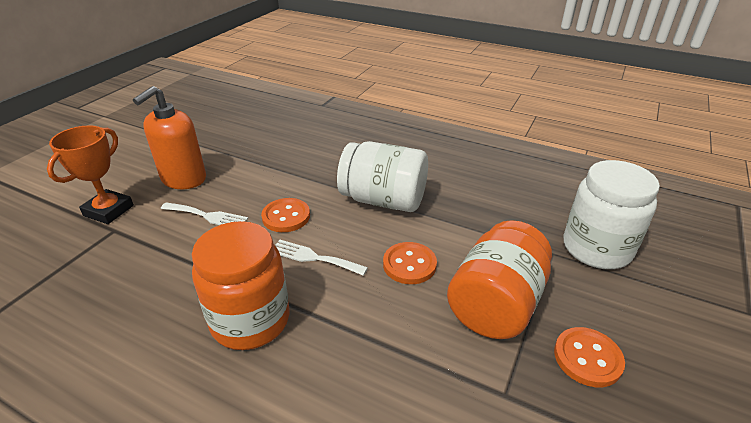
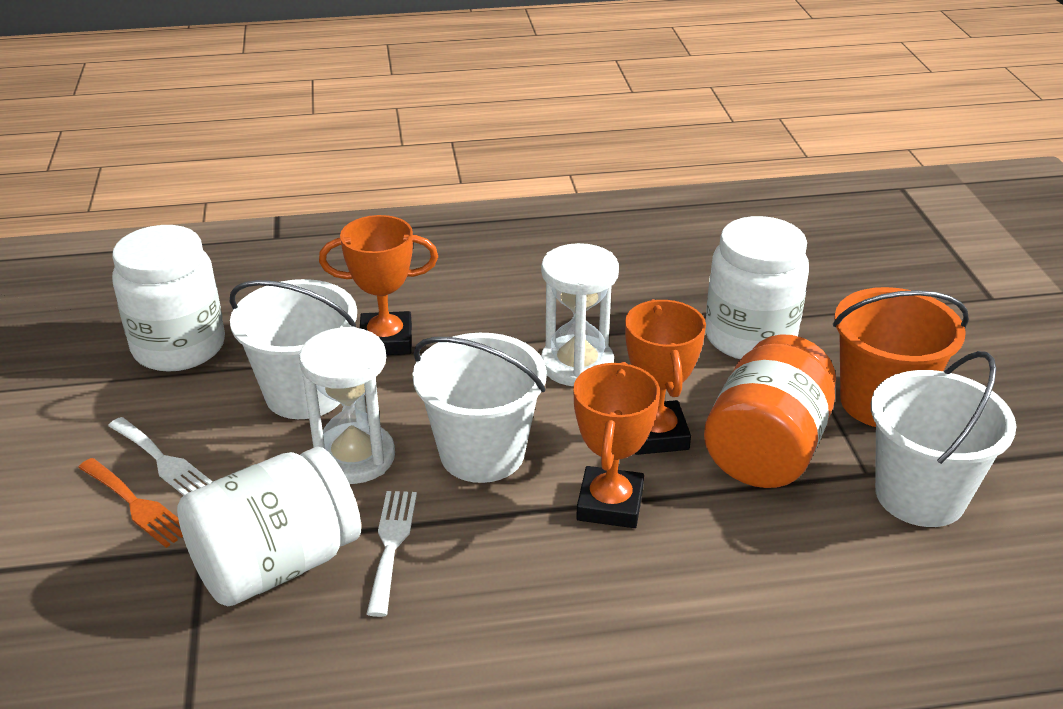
orange bucket: 0 -> 1
orange button: 3 -> 0
orange fork: 0 -> 1
orange jar: 2 -> 1
orange soap dispenser: 1 -> 0
orange trophy: 1 -> 3
white bucket: 0 -> 3
white hourglass: 0 -> 2
white jar: 2 -> 3

